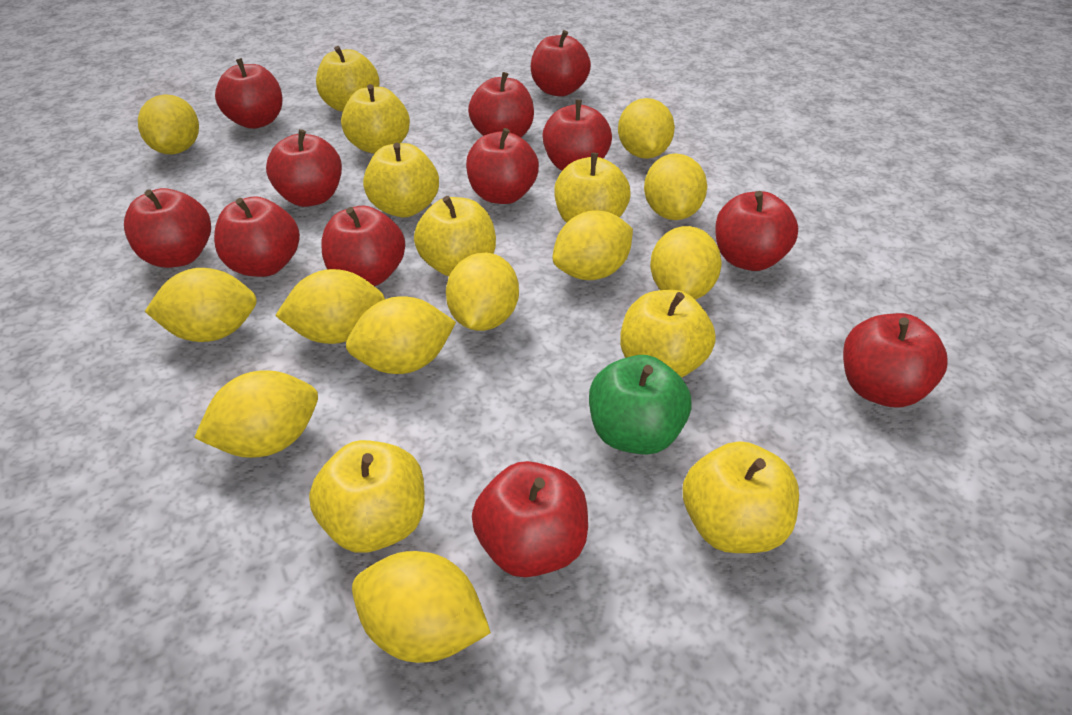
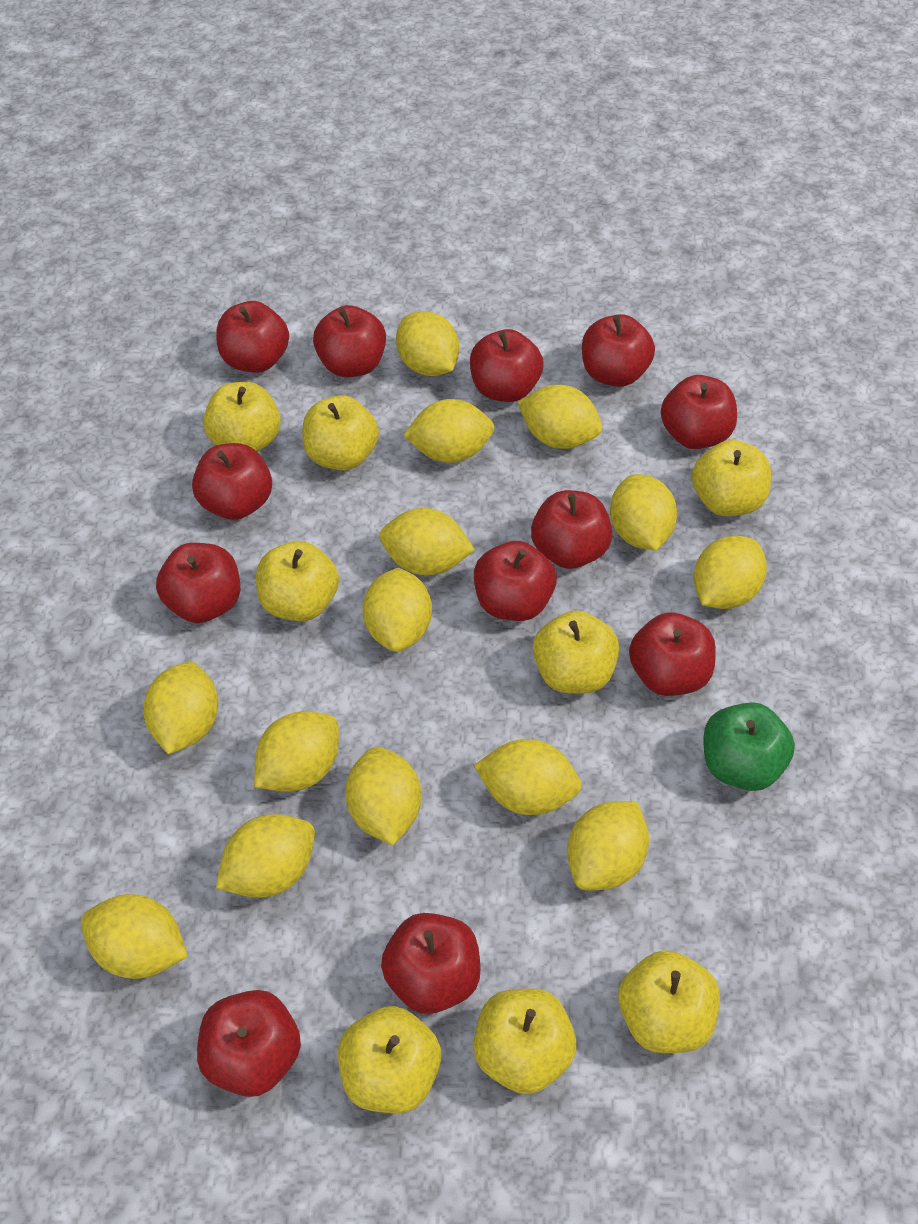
yellow lemon: 11 -> 14

